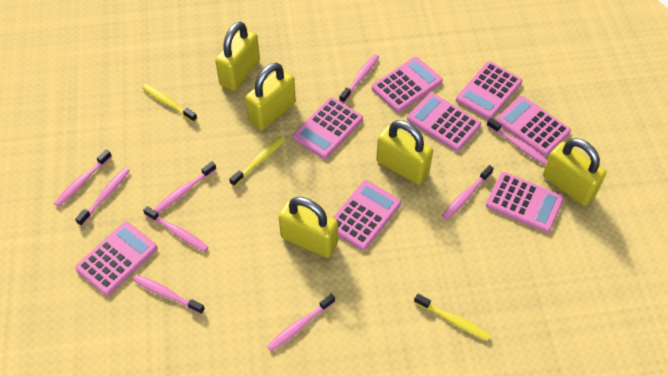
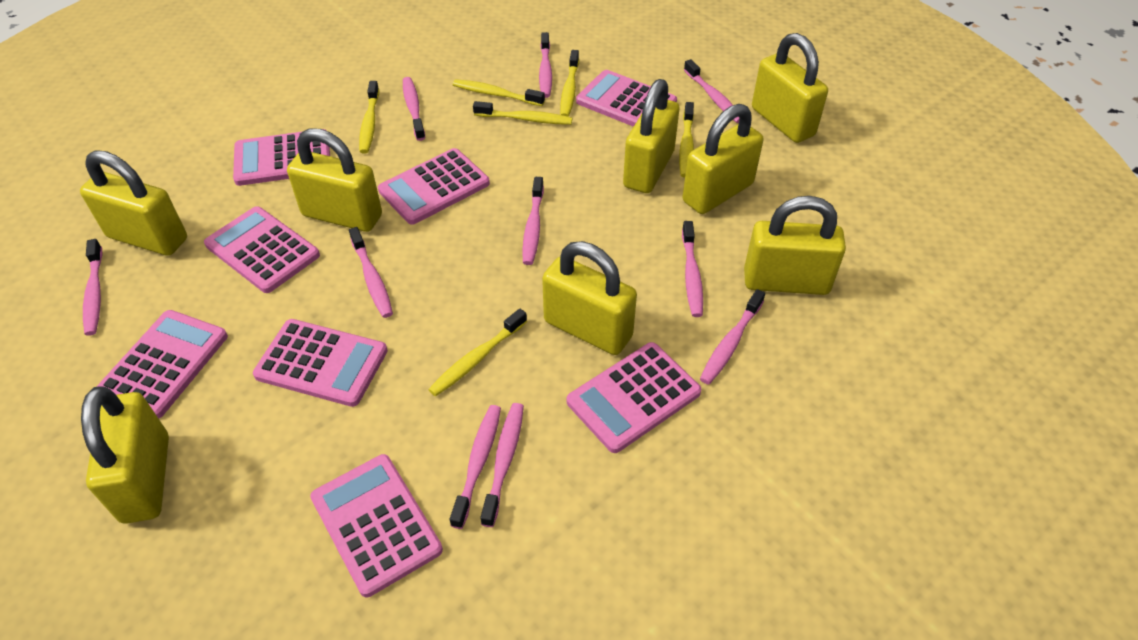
pink toothbrush: 9 -> 10
yellow padlock: 5 -> 8
yellow toothbrush: 3 -> 6

